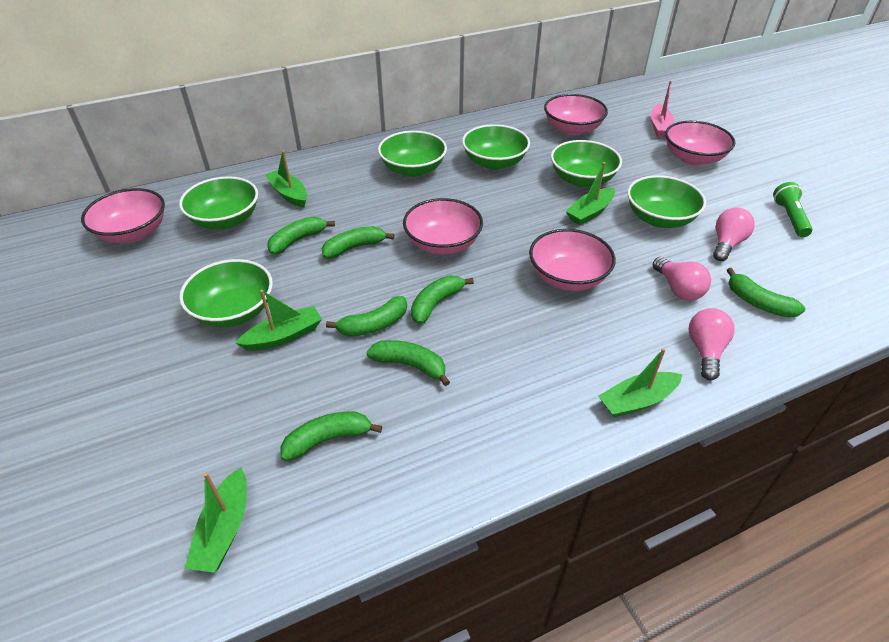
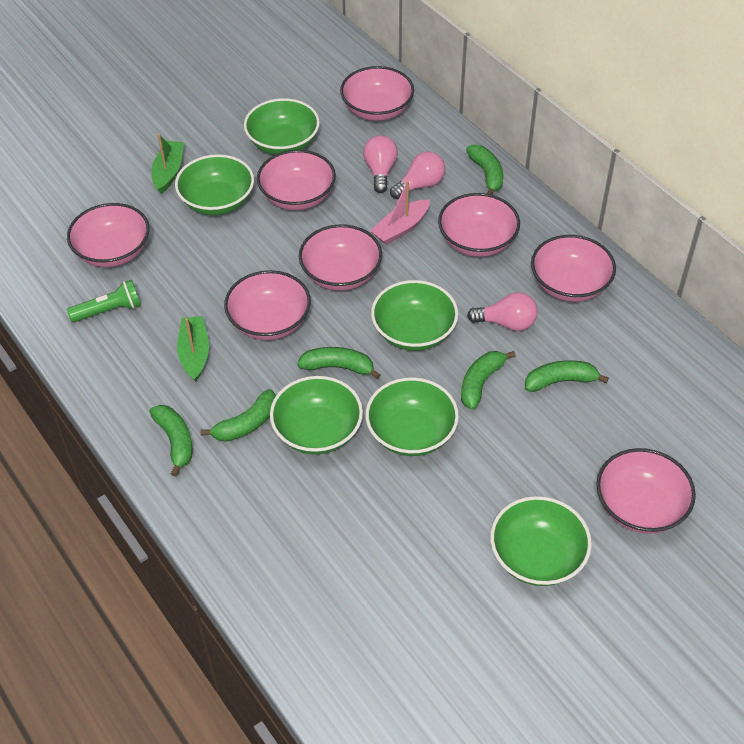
green banana: 7 -> 6
green boat: 5 -> 2
pink bowl: 5 -> 8

